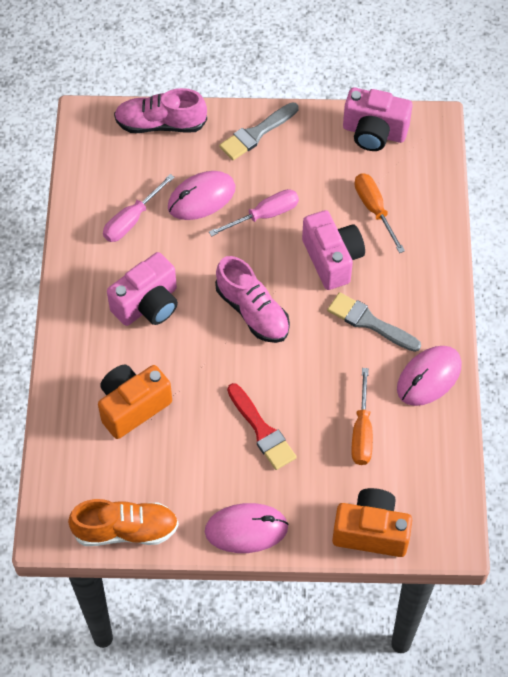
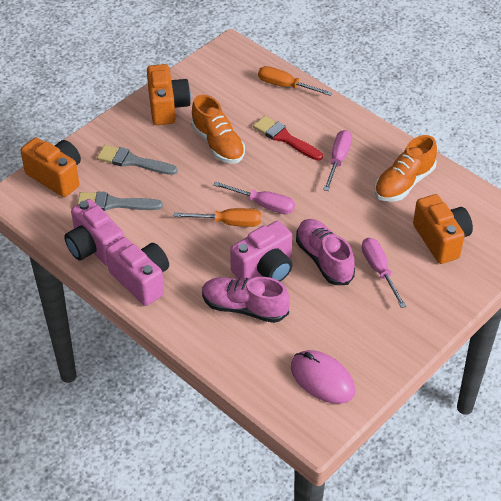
orange camera: 2 -> 3
orange shoe: 1 -> 2
pink mouse: 3 -> 1
pink screwdriver: 2 -> 3

